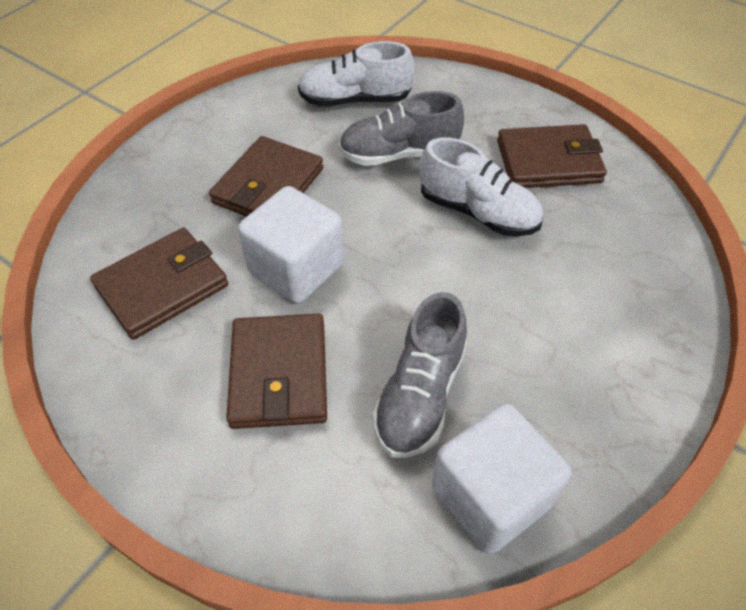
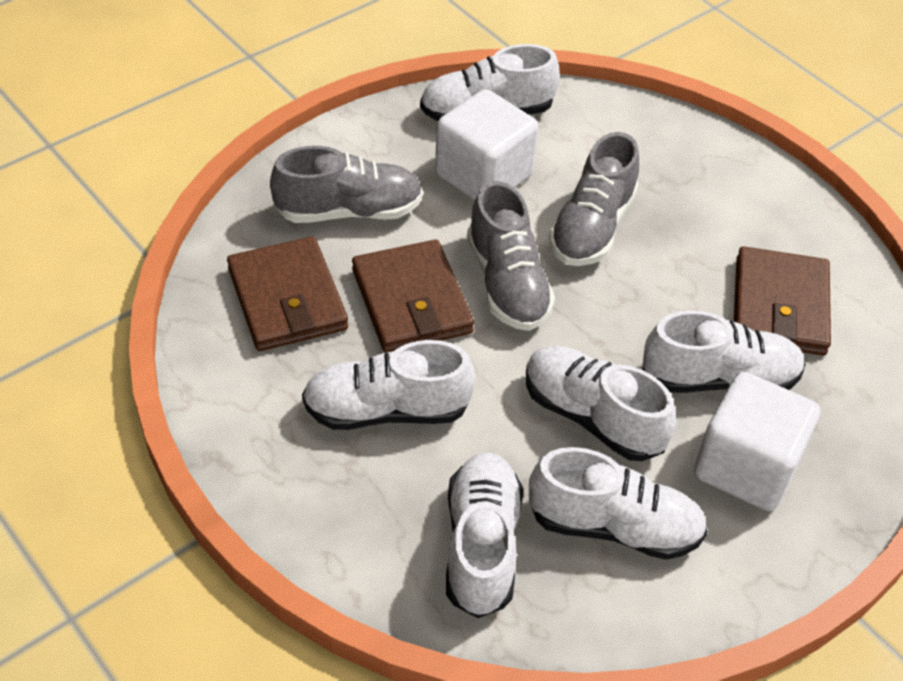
brown wallet: 4 -> 3
grey shoe: 2 -> 3
white shoe: 2 -> 6

